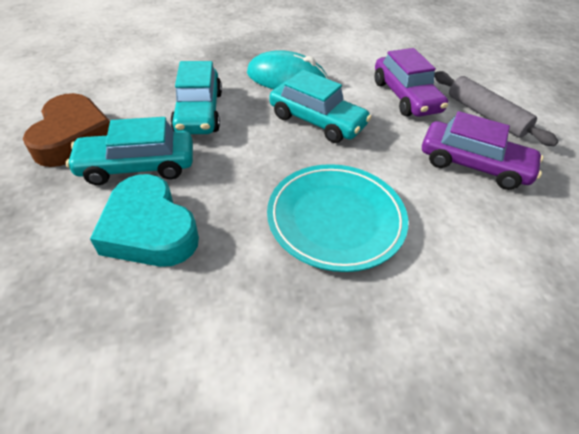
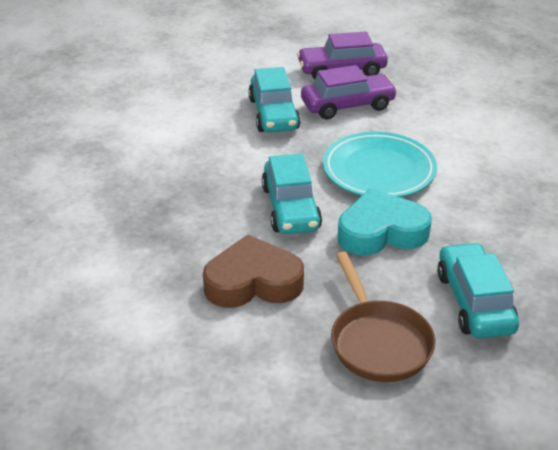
brown pan: 0 -> 1
grey rolling pin: 1 -> 0
turquoise mouse: 1 -> 0

